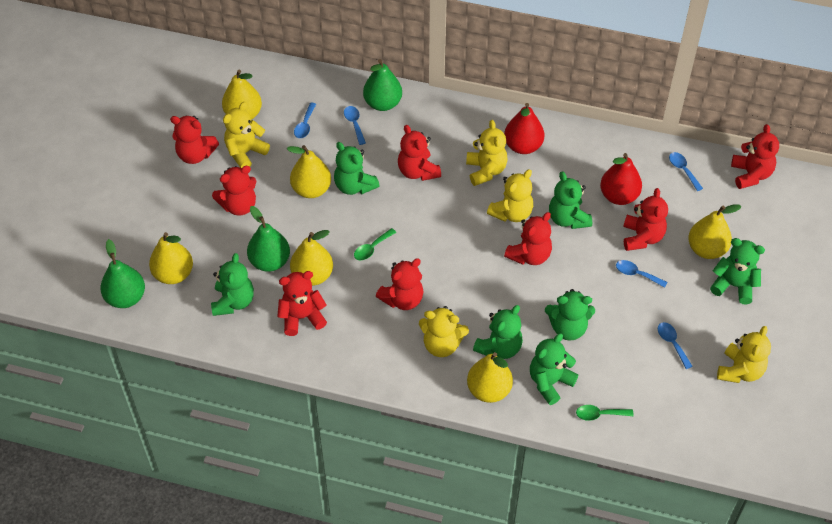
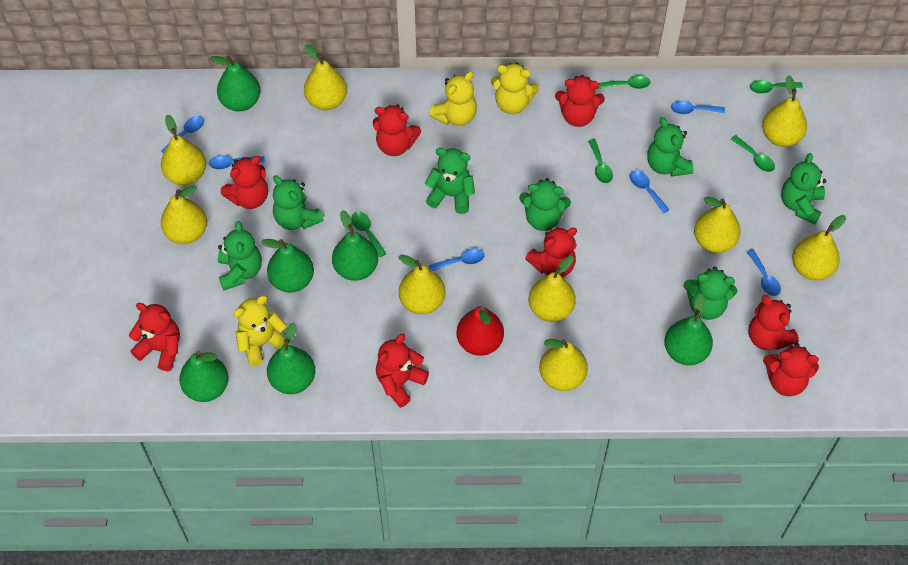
blue spoon: 5 -> 6
green pear: 3 -> 6
green spoon: 2 -> 5
red pear: 2 -> 1
yellow pear: 6 -> 9
yellow teddy bear: 5 -> 3

